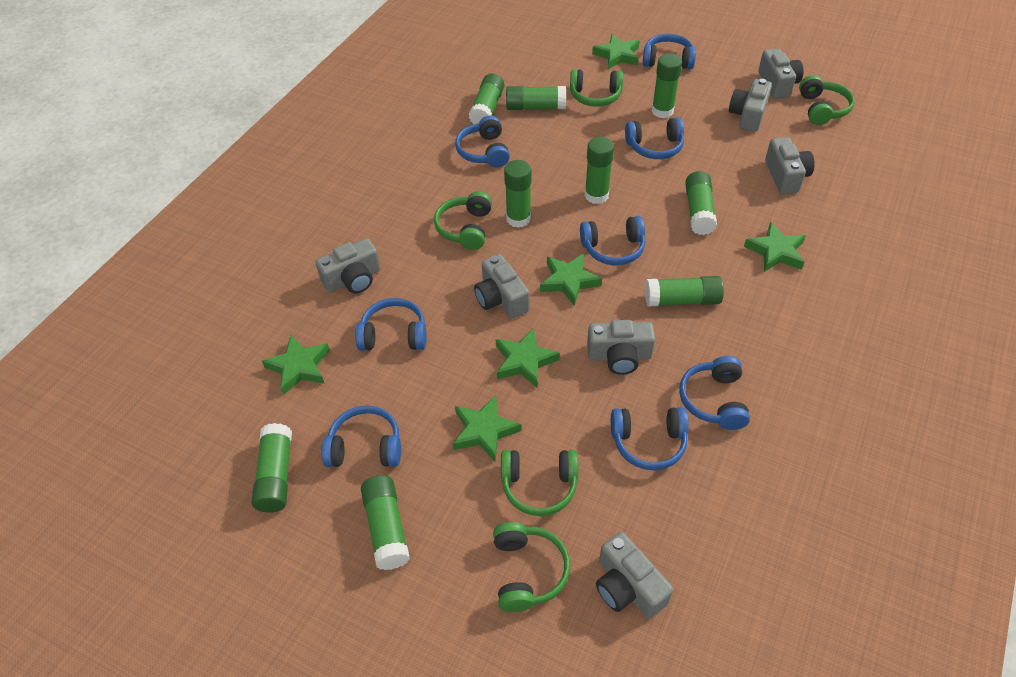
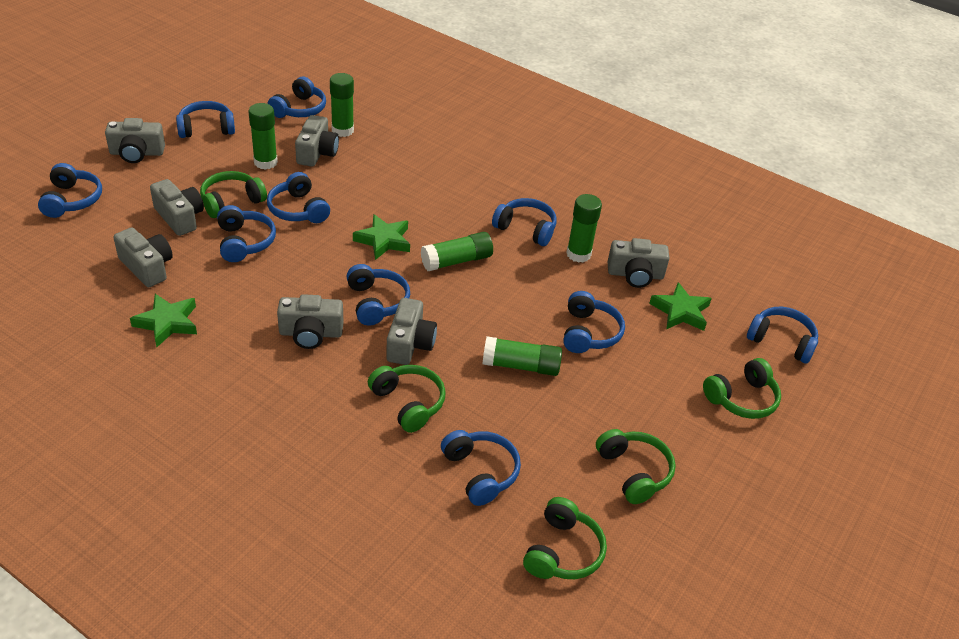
blue headphones: 8 -> 10
green glue stick: 9 -> 5
green star: 6 -> 3

